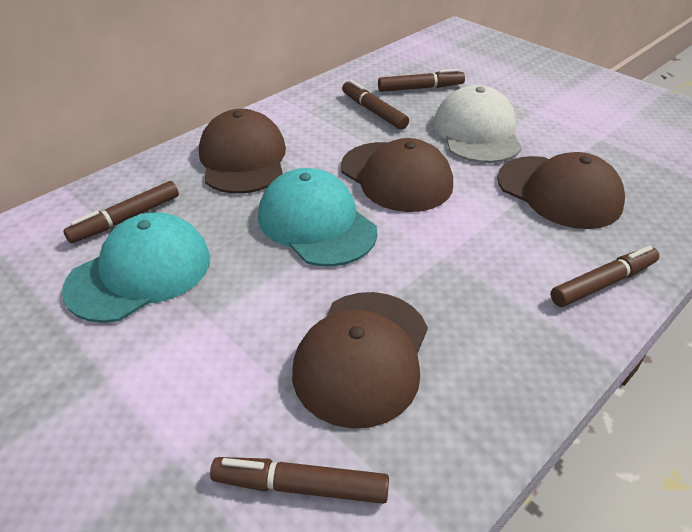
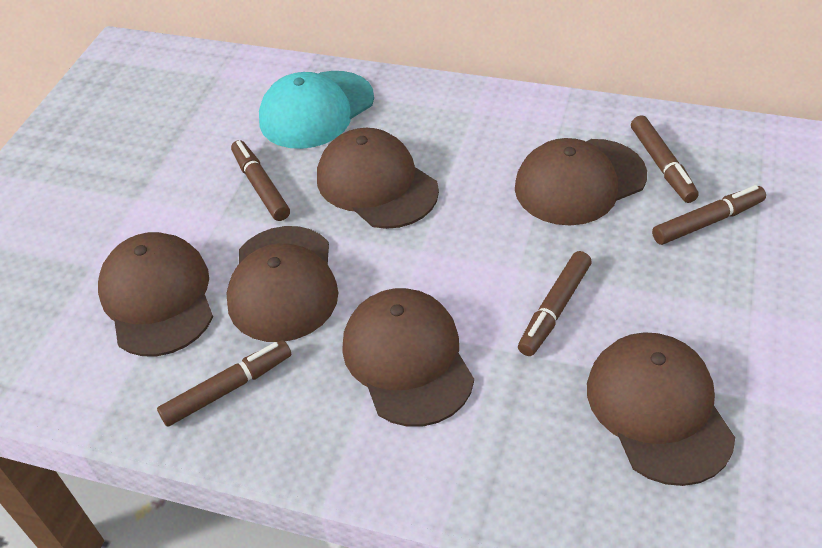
brown cap: 4 -> 6
turquoise cap: 2 -> 1
white cap: 1 -> 0

